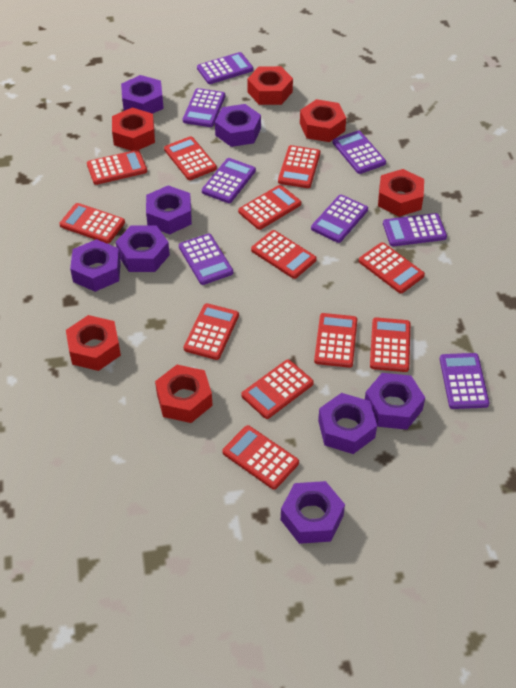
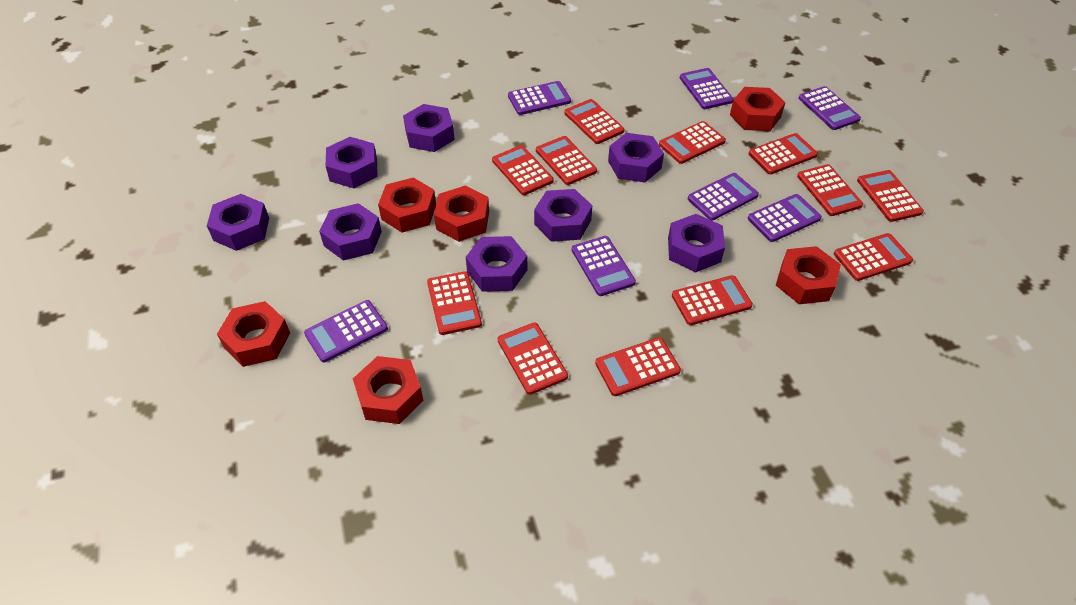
purple calculator: 8 -> 7

